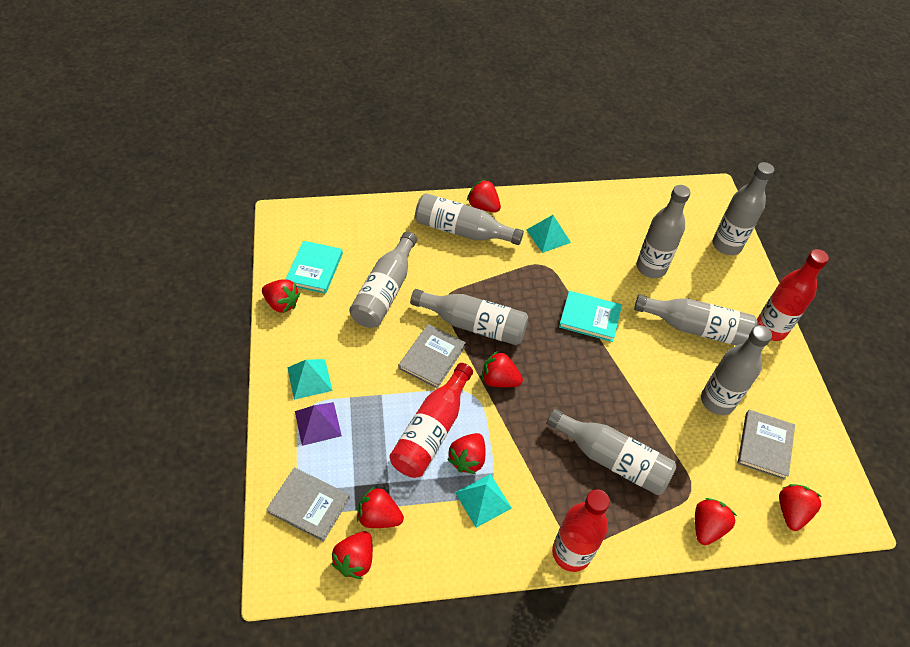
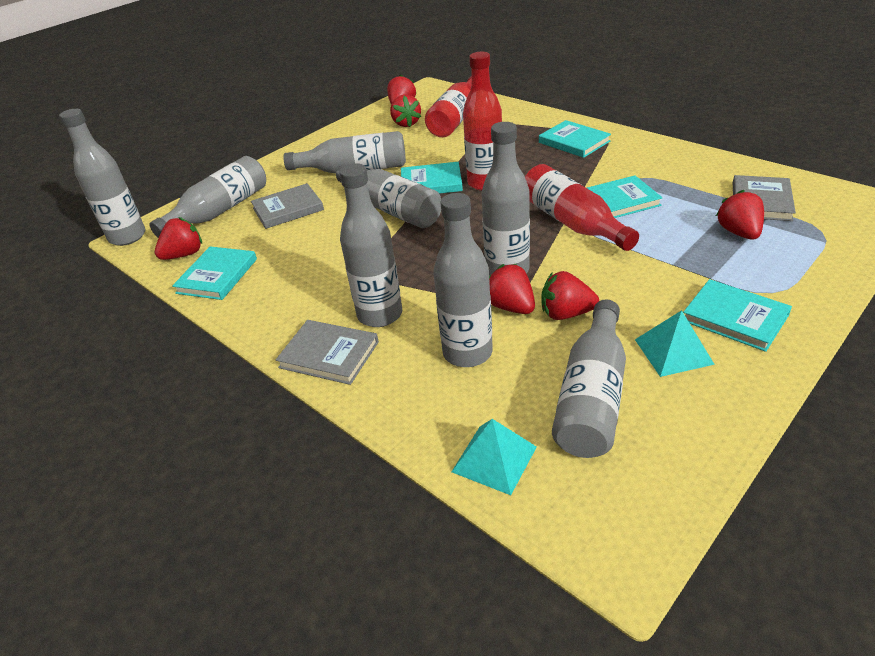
purple pyramid: 1 -> 0
red strawberry: 8 -> 6
turquoise book: 2 -> 5
turquoise pyramid: 3 -> 2

